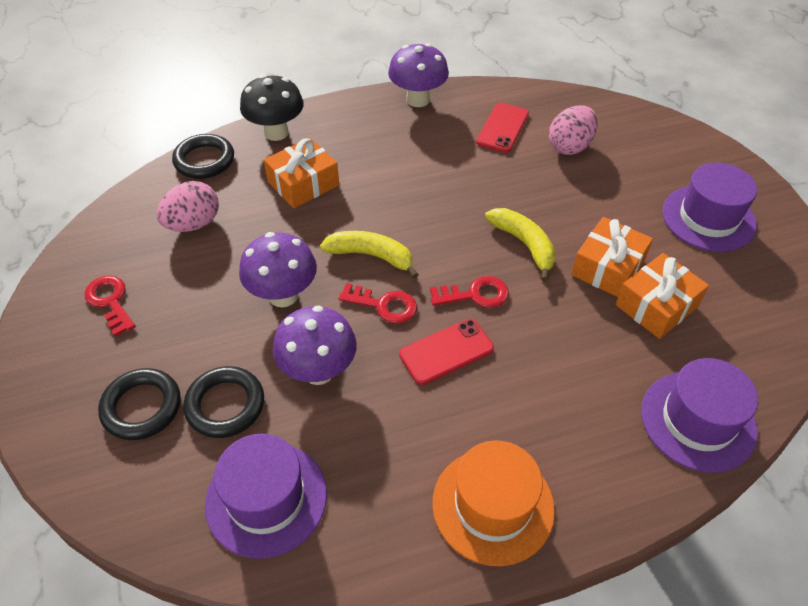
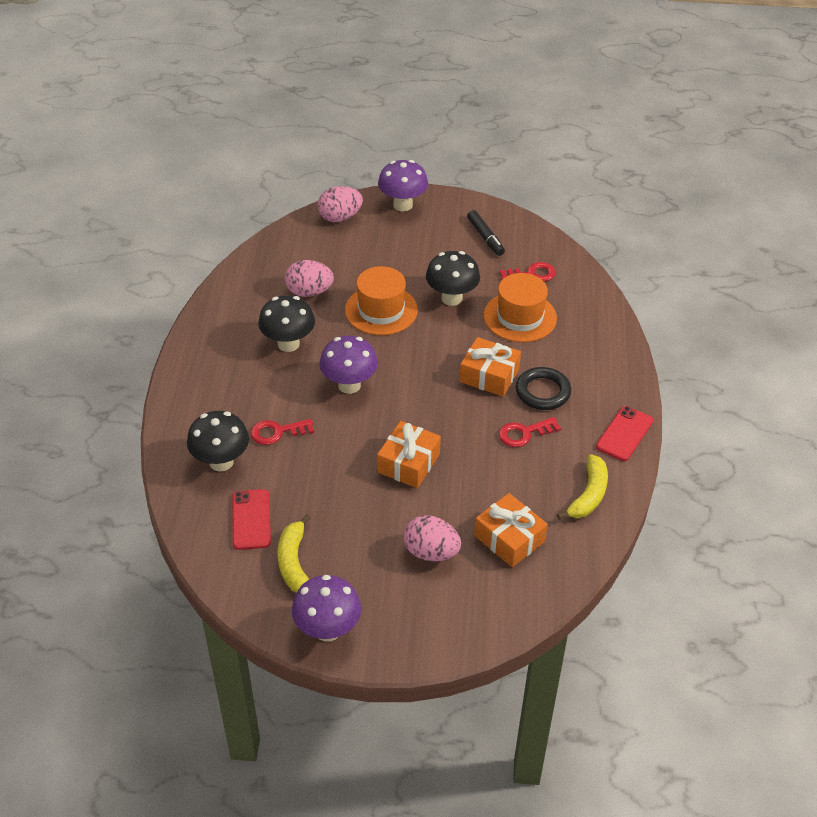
black marker: 0 -> 1
black mushroom: 1 -> 3
black ring: 3 -> 1
orange hat: 1 -> 2
pink egg: 2 -> 3
purple hat: 3 -> 0

